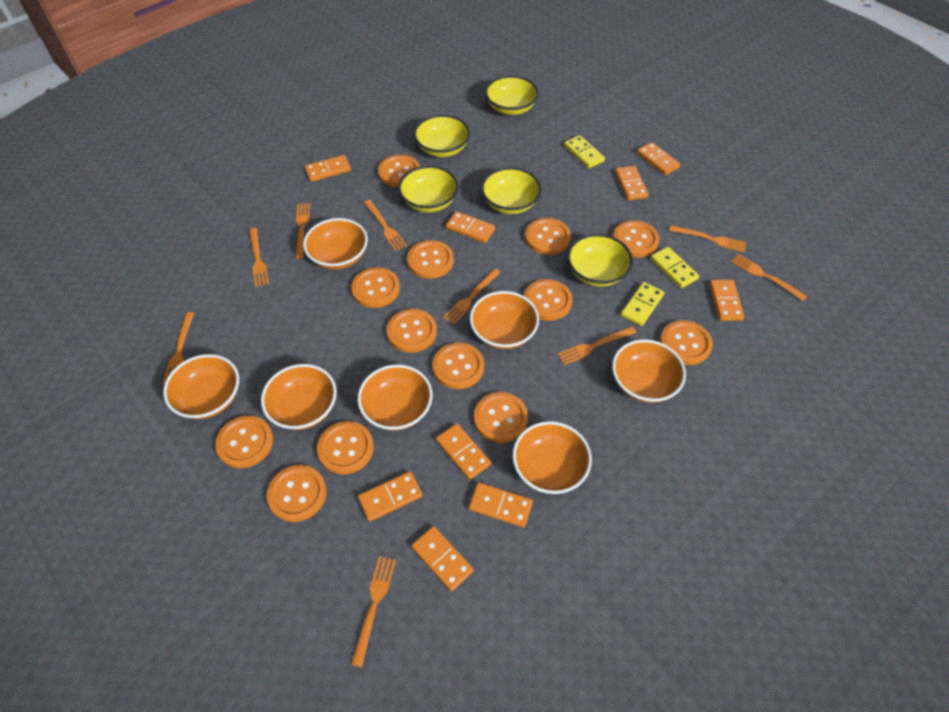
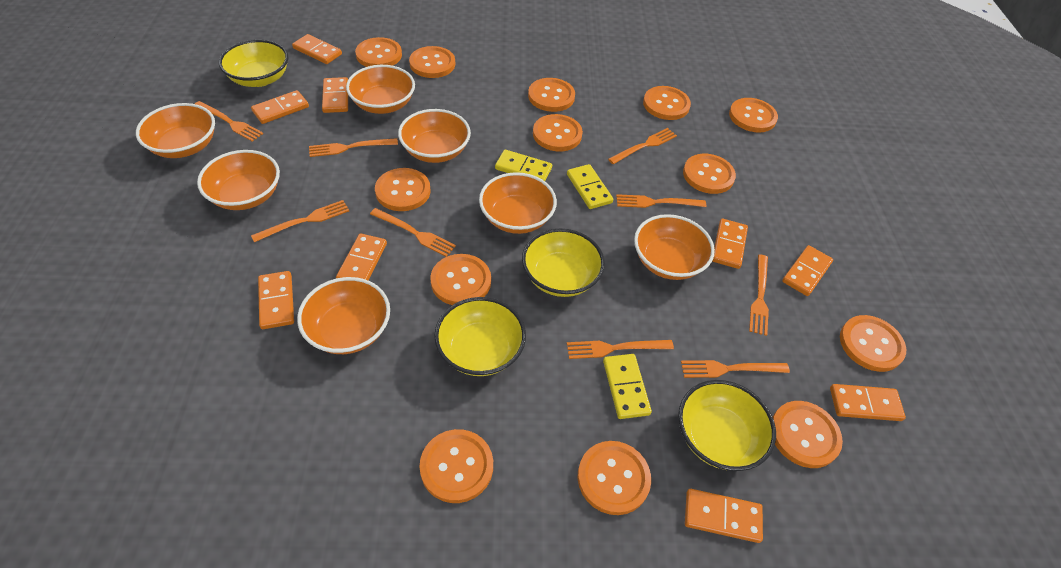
yellow bowl: 5 -> 4

